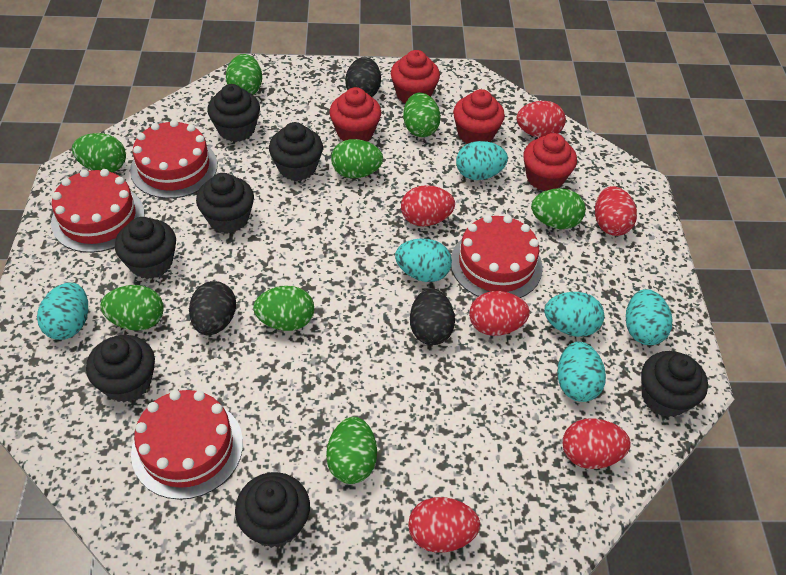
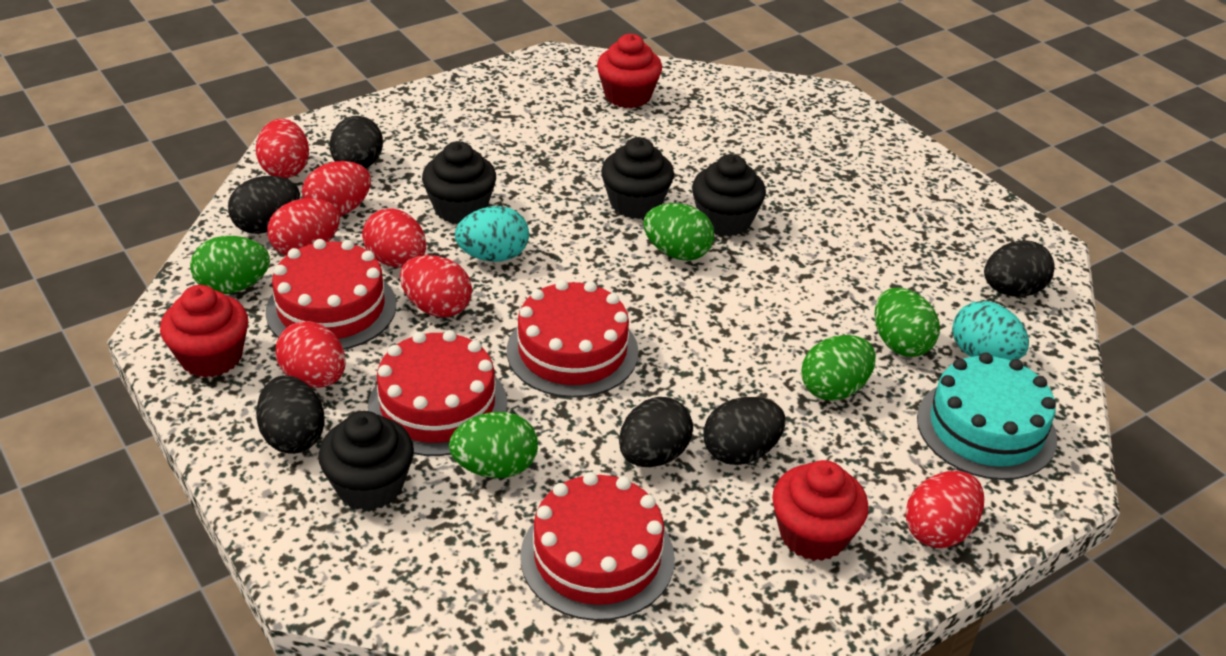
black cupcake: 7 -> 4
black egg: 3 -> 6
green egg: 8 -> 5
red cupcake: 4 -> 3
red egg: 6 -> 7
turquoise cake: 0 -> 1
turquoise egg: 6 -> 2

